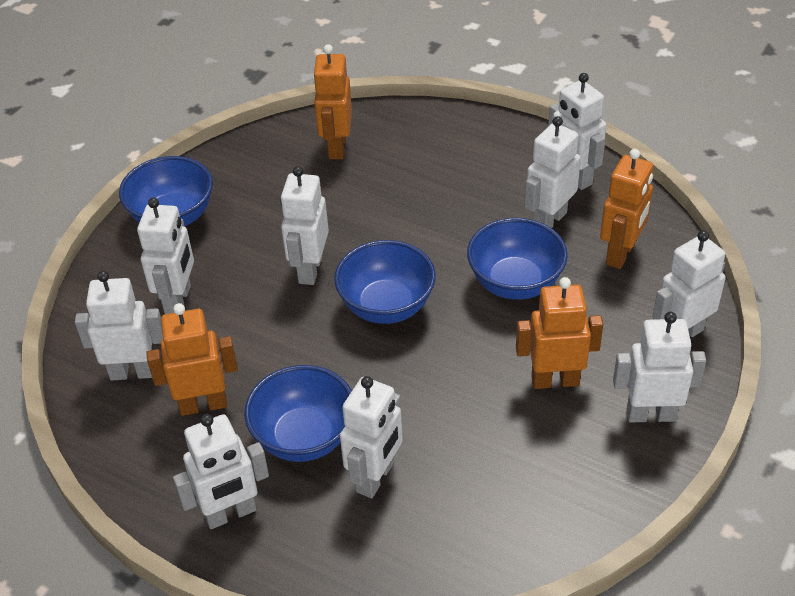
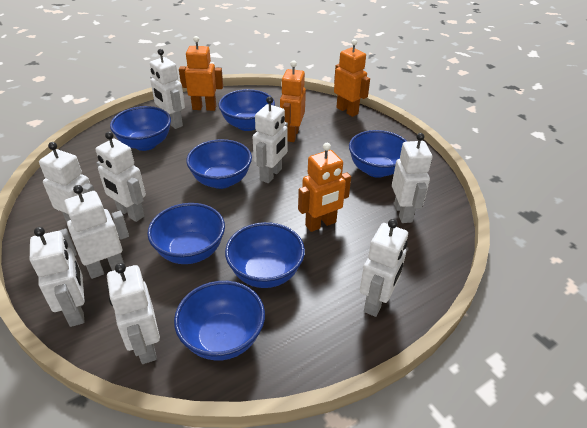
blue bowl: 4 -> 7

